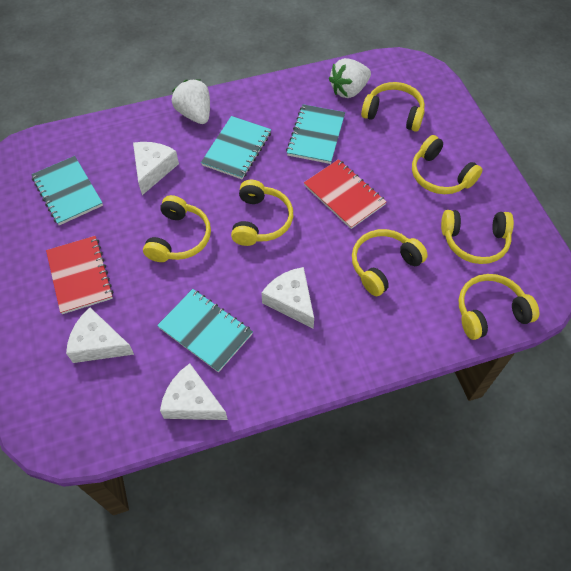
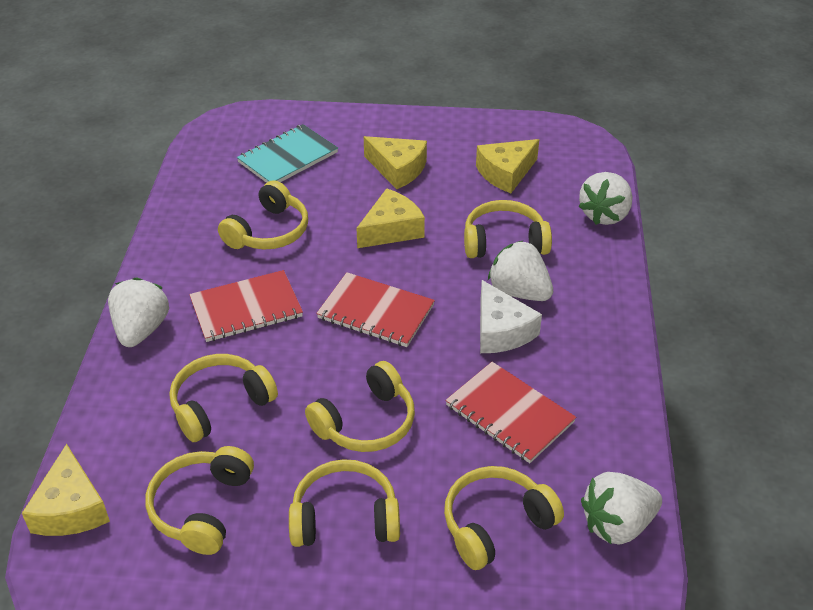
red notebook: 2 -> 3
turquoise notebook: 4 -> 1
white cheese: 4 -> 1
white strawberry: 2 -> 4
yellow cheese: 0 -> 4

